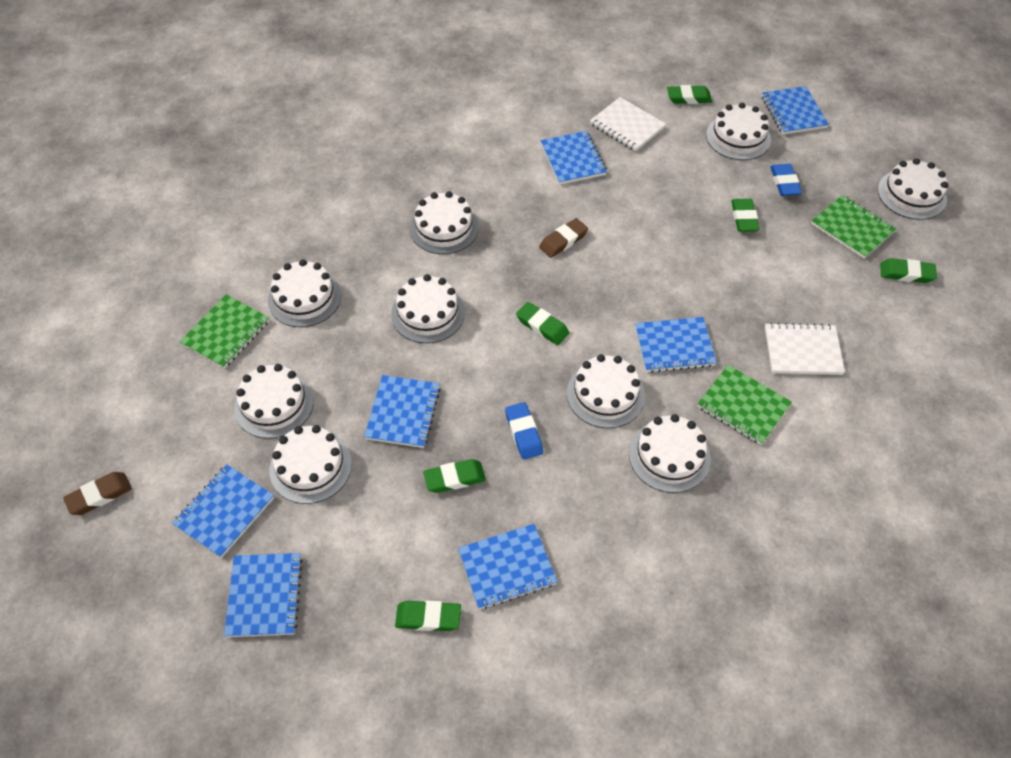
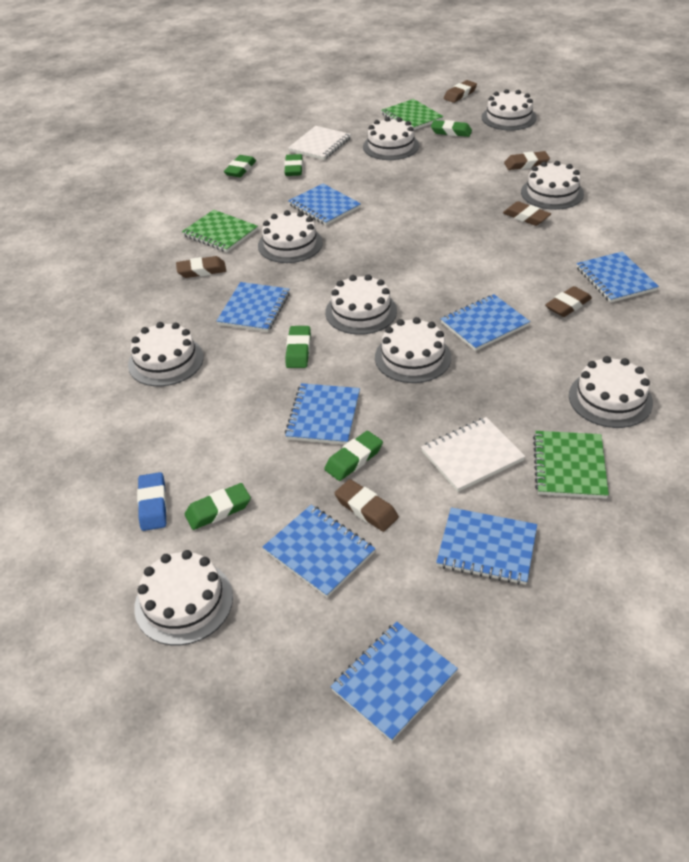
blue eraser: 2 -> 1
blue notebook: 7 -> 8
brown eraser: 2 -> 6

